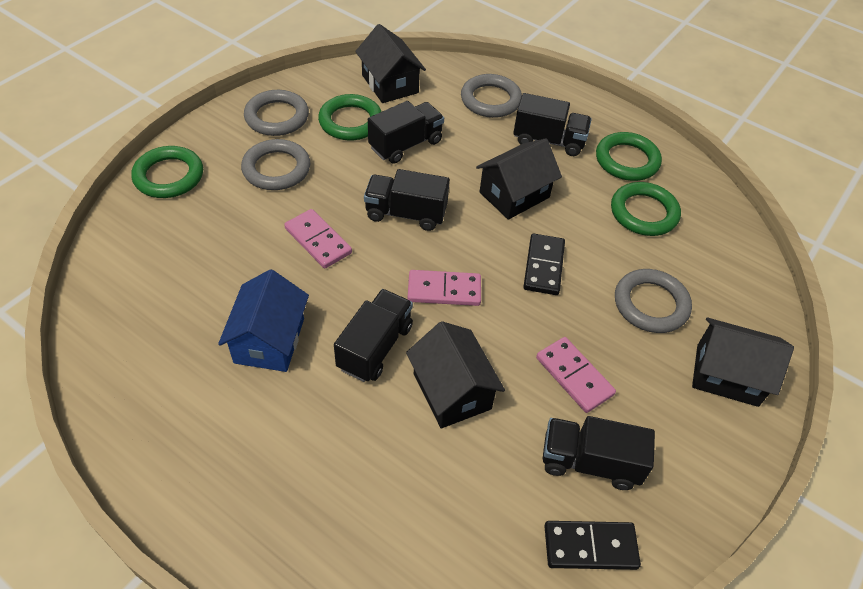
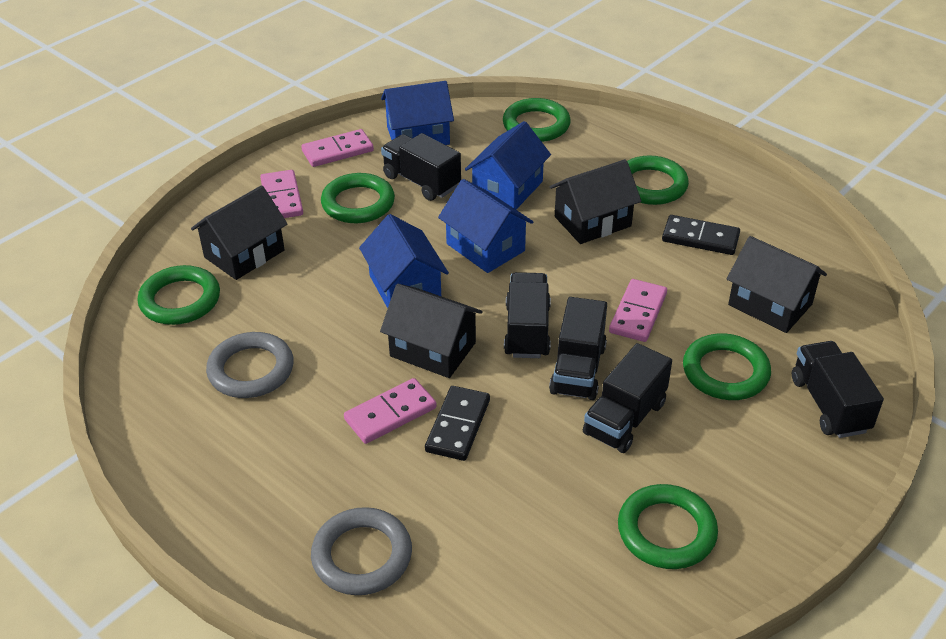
blue house: 1 -> 4
green ring: 4 -> 6
grey ring: 4 -> 2
pink domino: 3 -> 4

